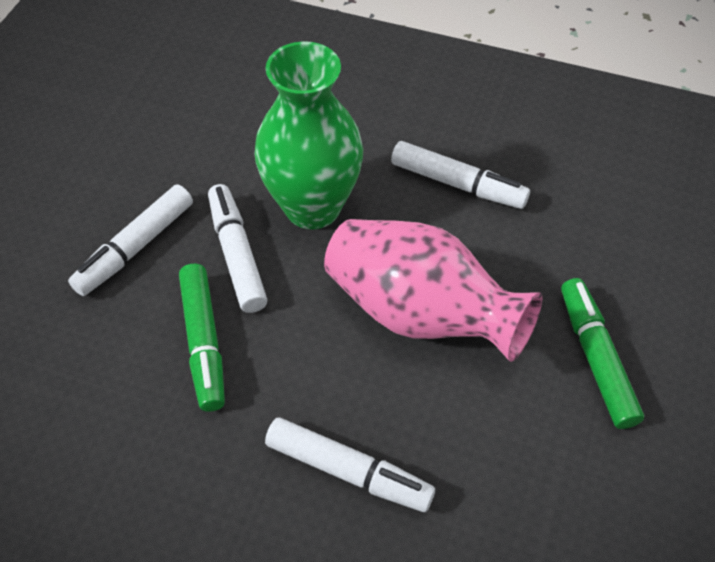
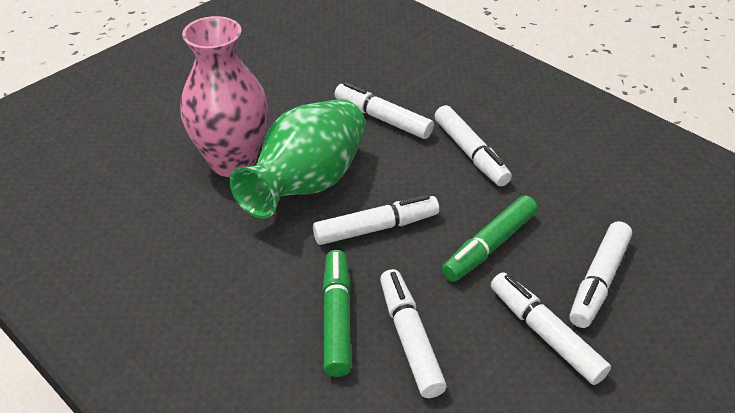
white marker: 4 -> 6

